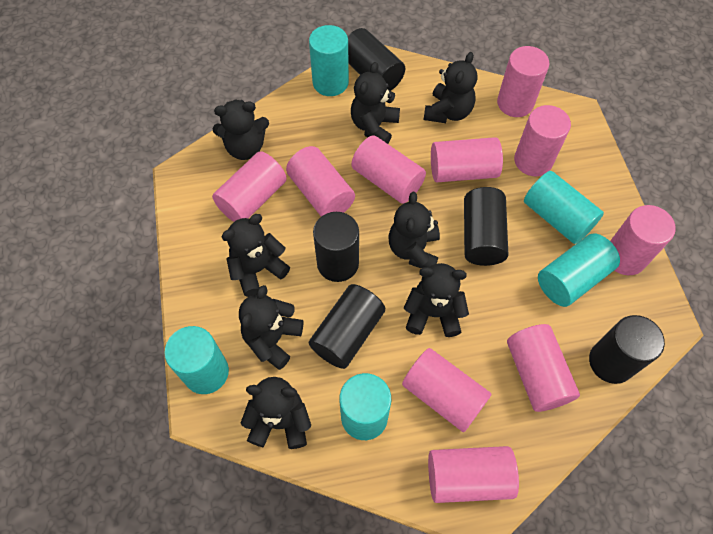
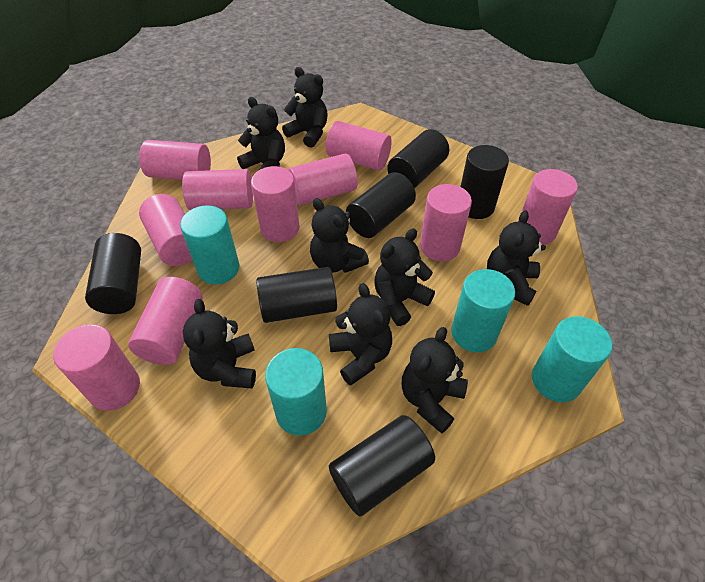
black cylinder: 5 -> 6
turquoise cylinder: 5 -> 4

